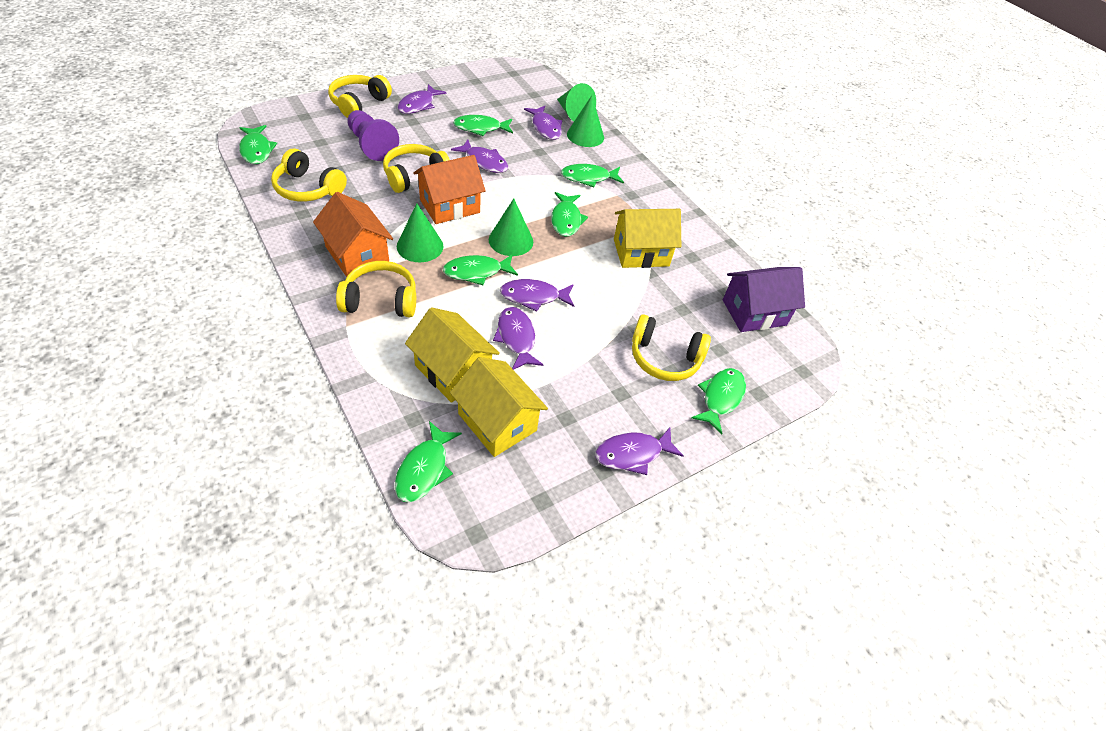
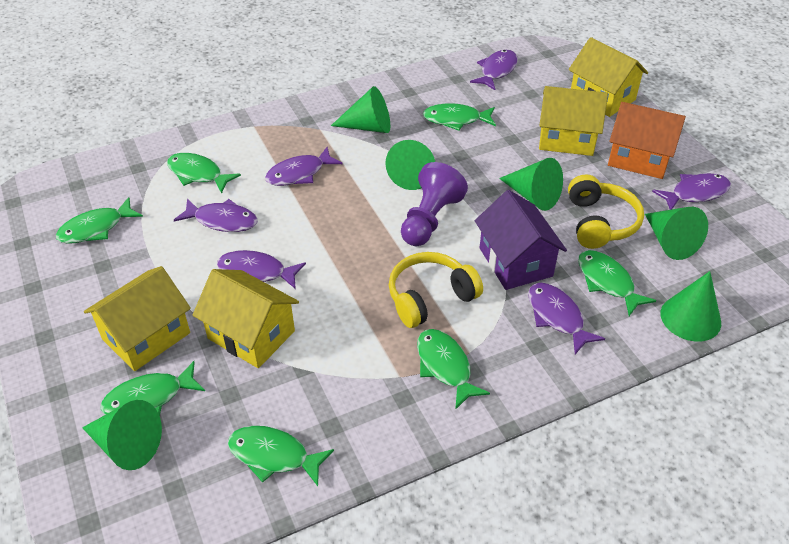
green cone: 4 -> 6
orange house: 2 -> 1
yellow headphones: 5 -> 2
yellow house: 3 -> 4

